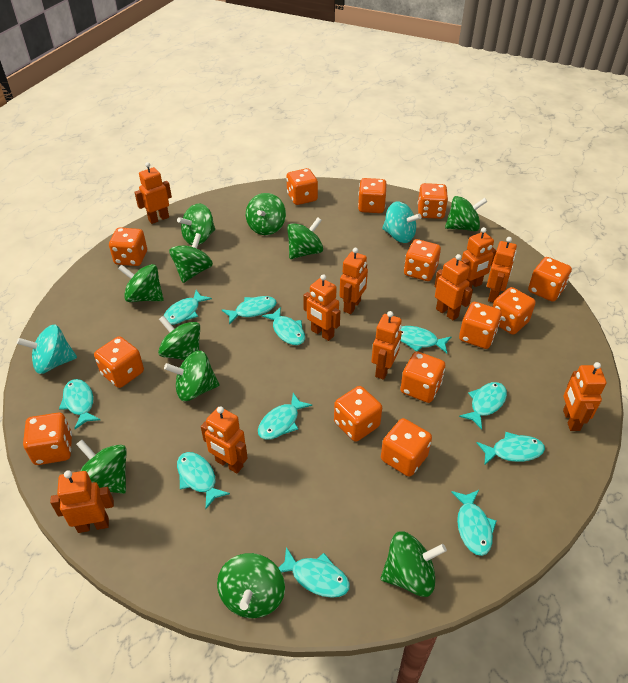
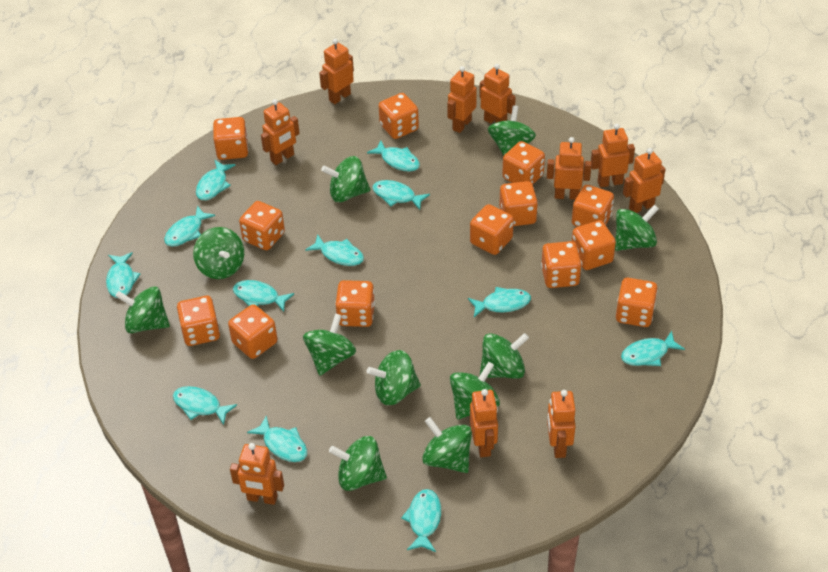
turquoise fish: 11 -> 12
turquoise spinning top: 2 -> 0

